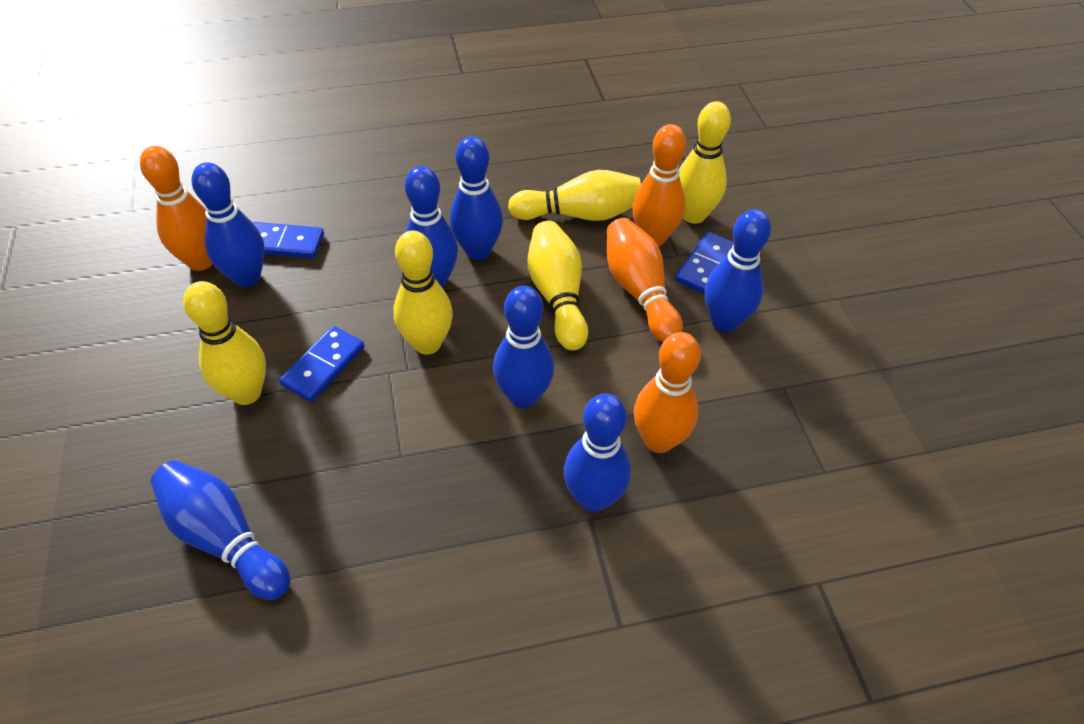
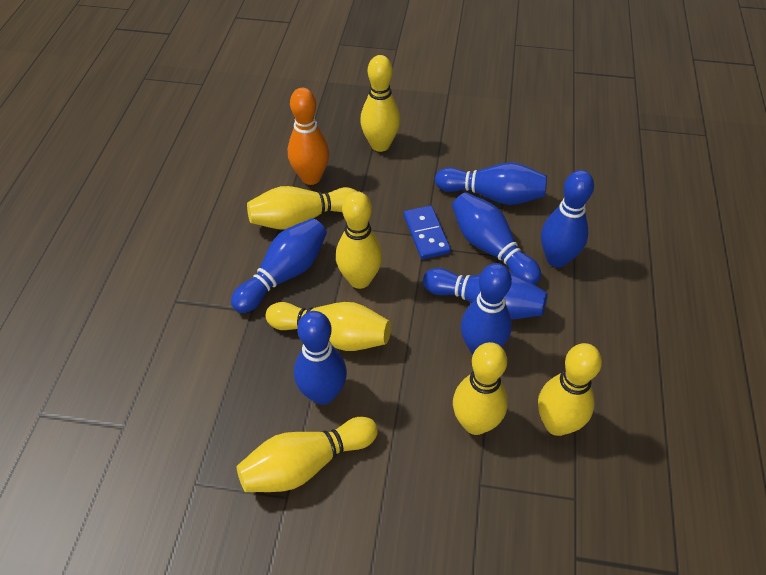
blue domino: 3 -> 1
orange bowling pin: 4 -> 1
yellow bowling pin: 5 -> 7

